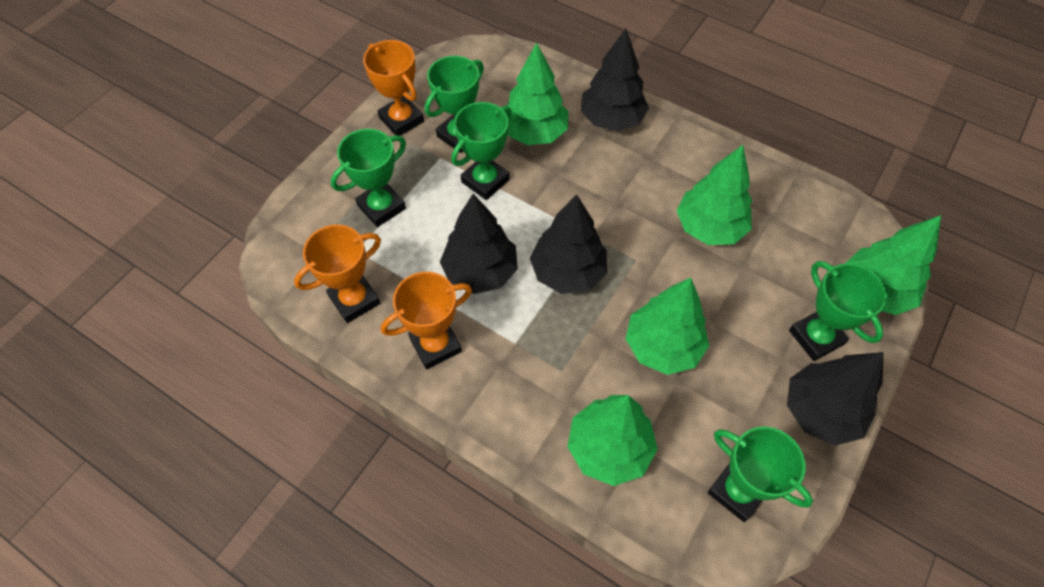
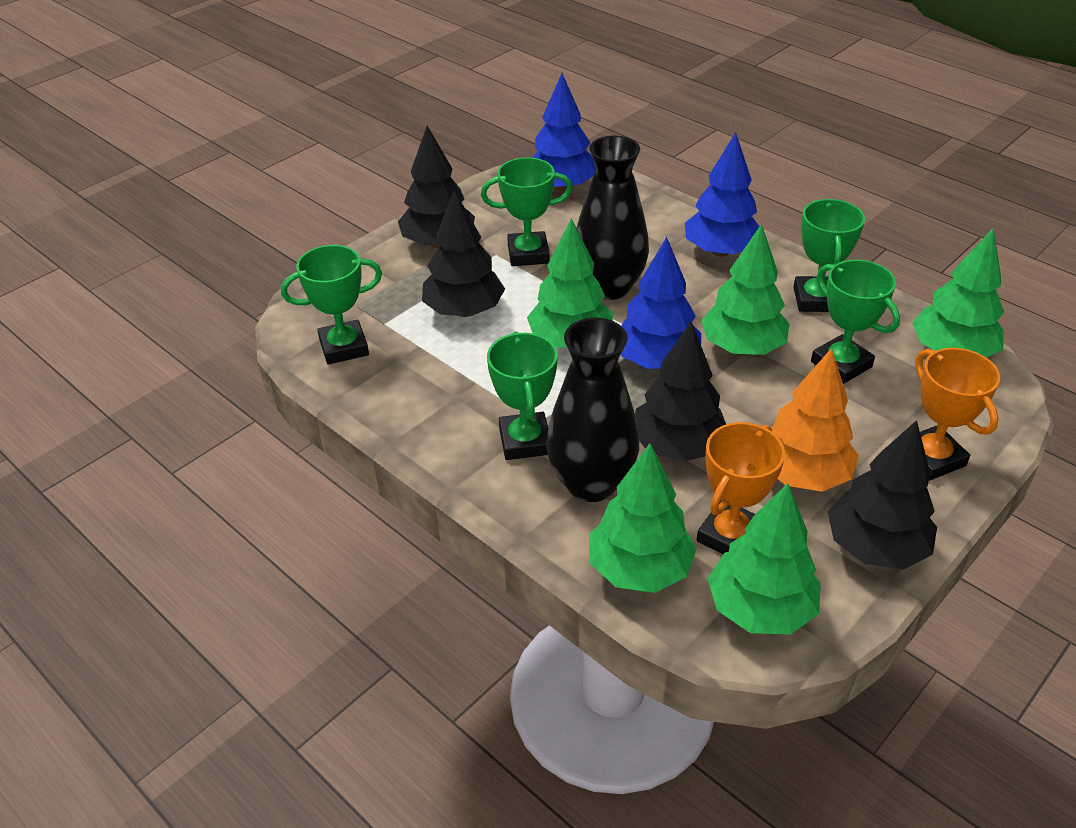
black vase: 0 -> 2
blue tree: 0 -> 3
orange tree: 0 -> 1
orange trophy: 3 -> 2

